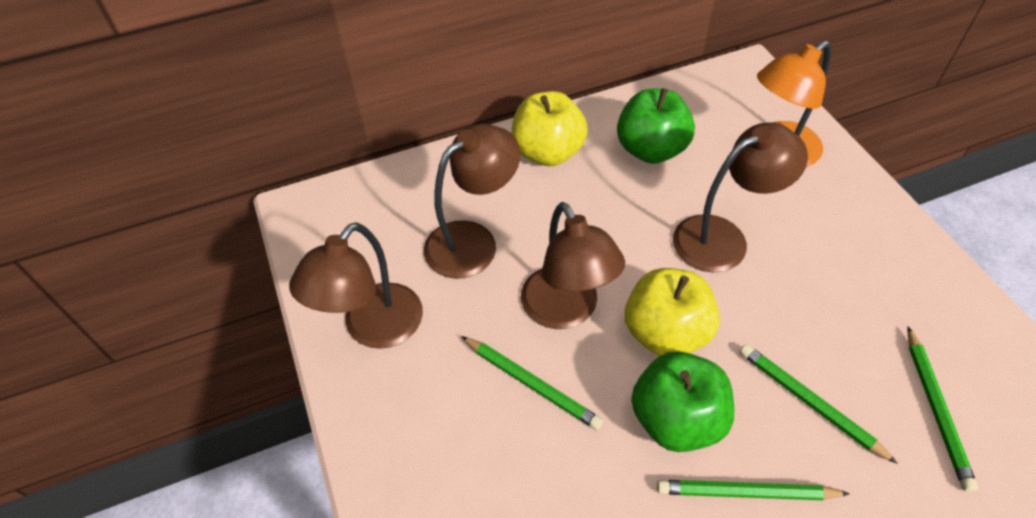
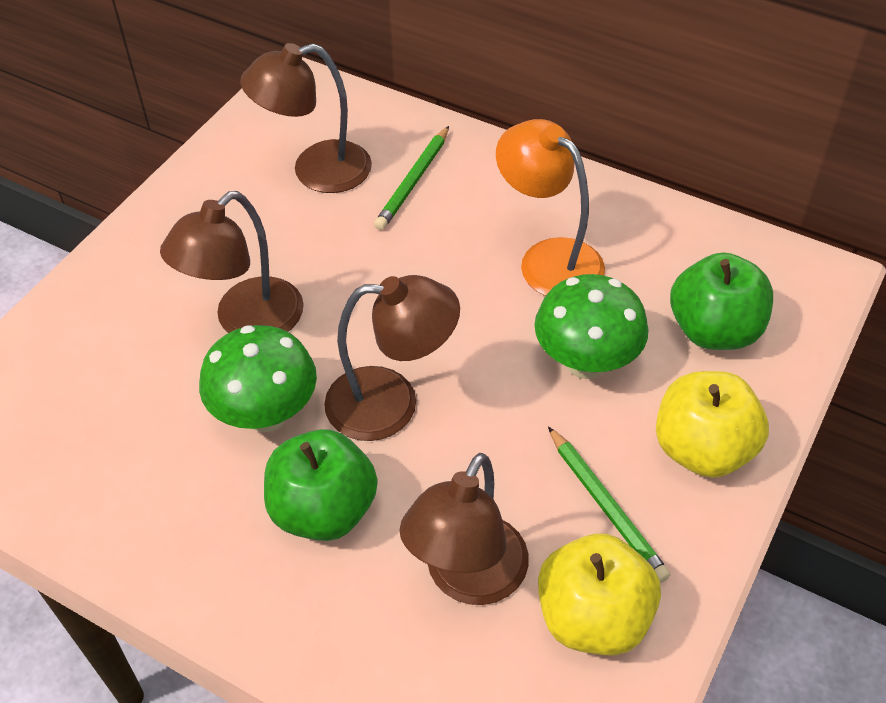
green mushroom: 0 -> 2
green pencil: 4 -> 2

